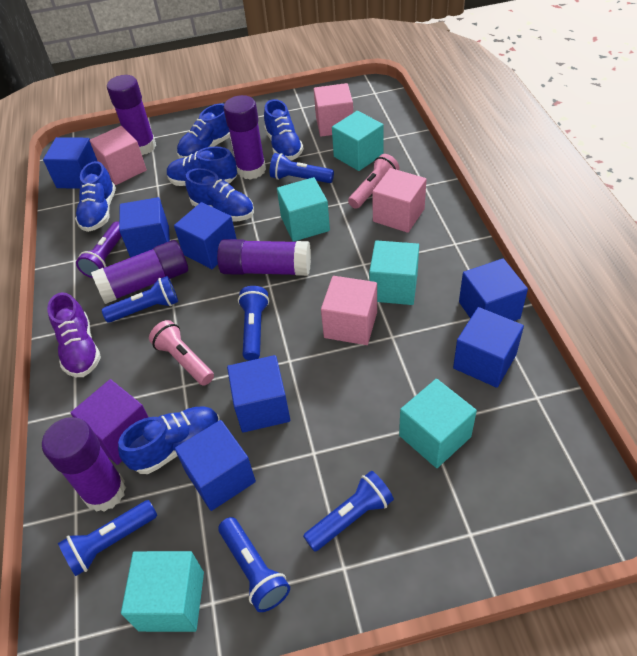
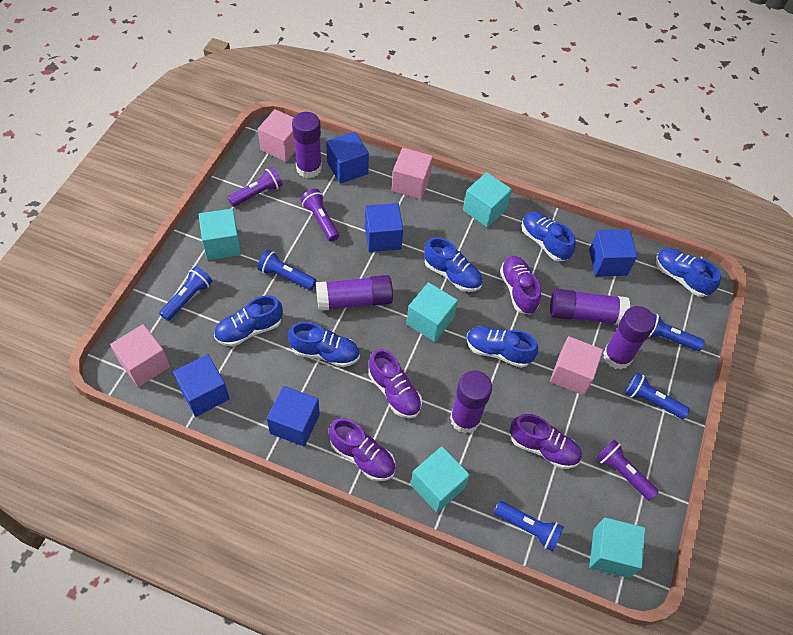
blue cube: 7 -> 5
blue flashlight: 6 -> 5
pink flashlight: 2 -> 0
purple cube: 1 -> 0
purple flashlight: 1 -> 3
purple shoe: 1 -> 4

